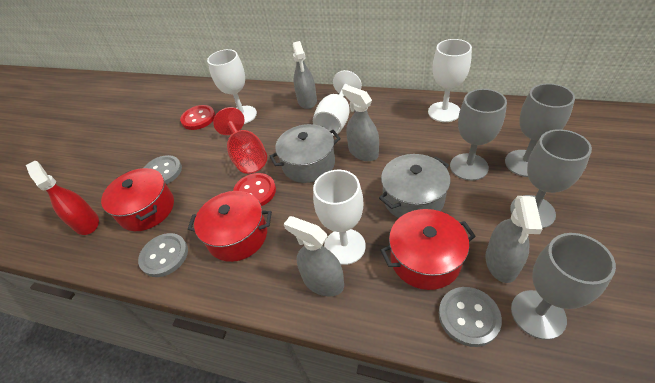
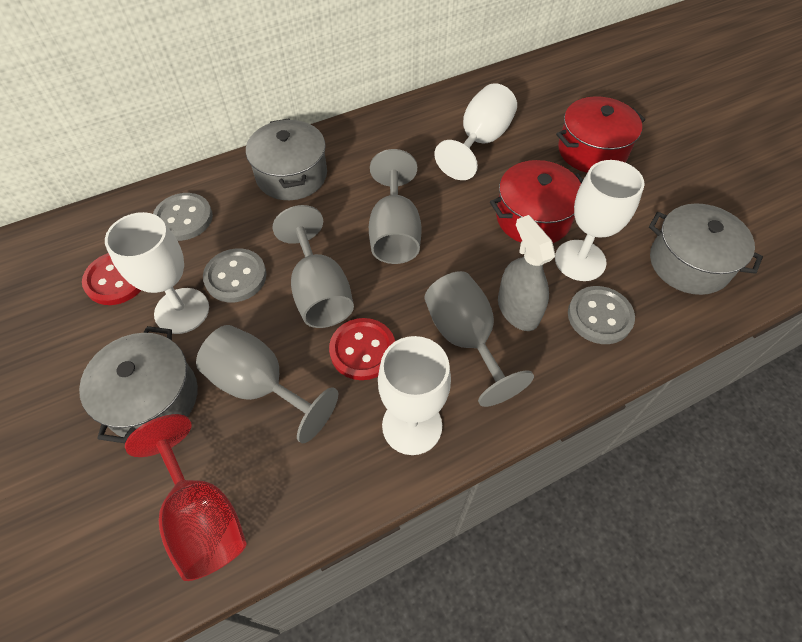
grey pot: 2 -> 3
grey spray bottle: 4 -> 1
red pot: 3 -> 2
red spray bottle: 1 -> 0

